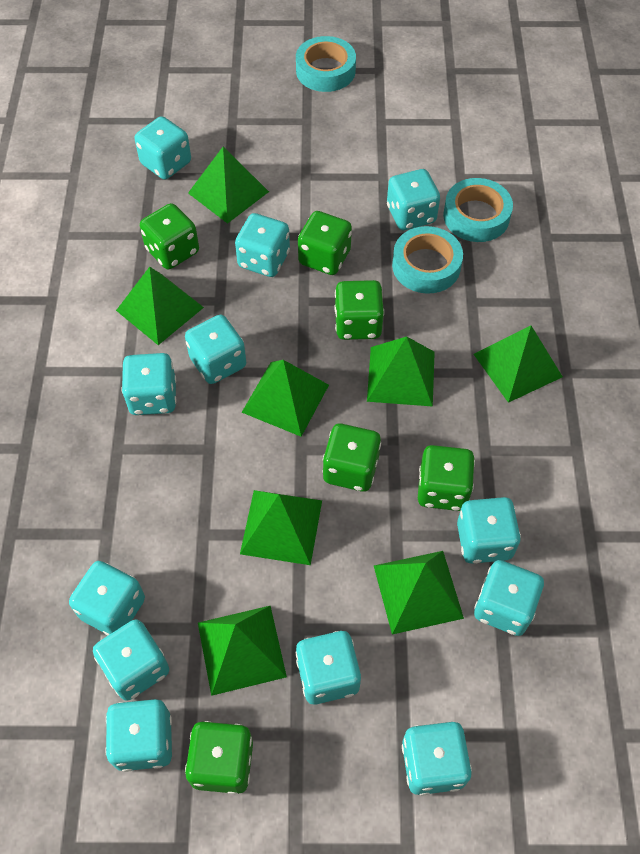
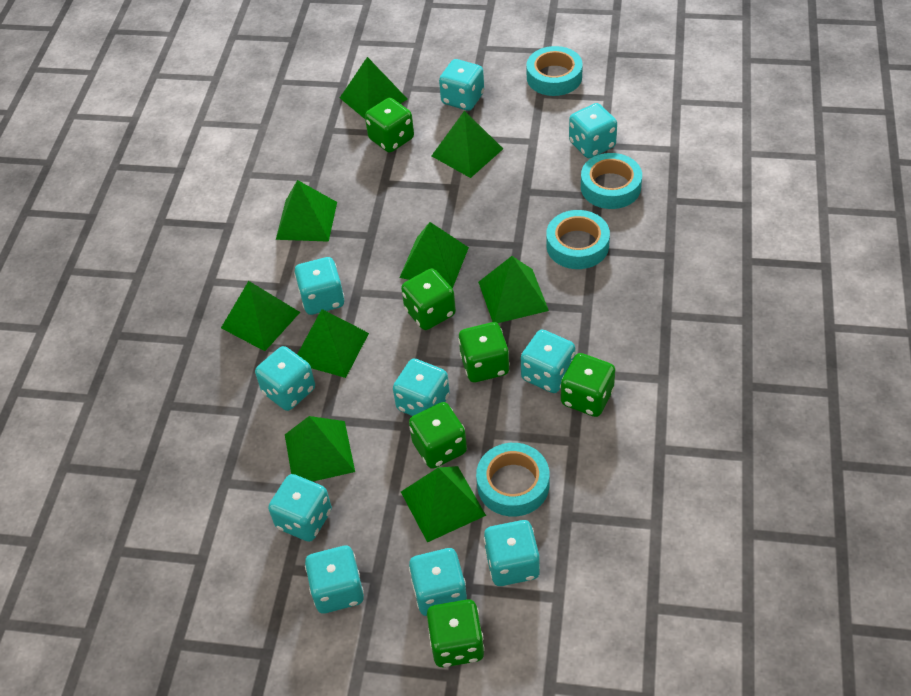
green pyramid: 8 -> 9
turquoise dice: 12 -> 10
turquoise tape: 3 -> 4

